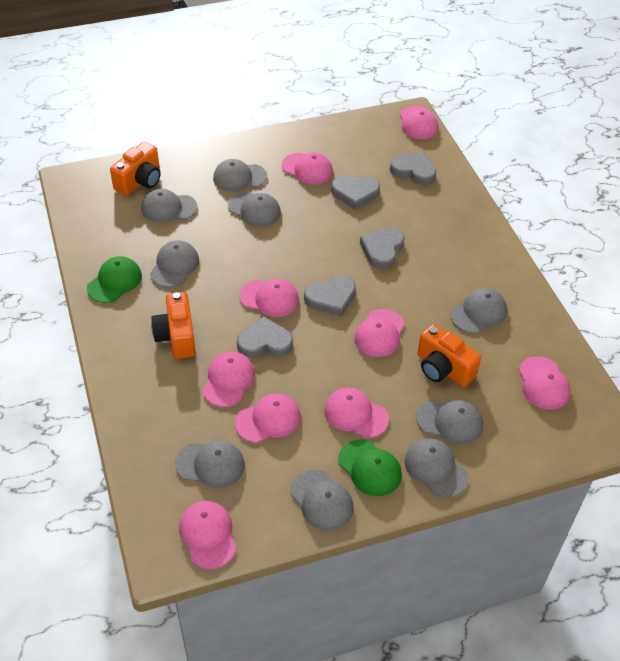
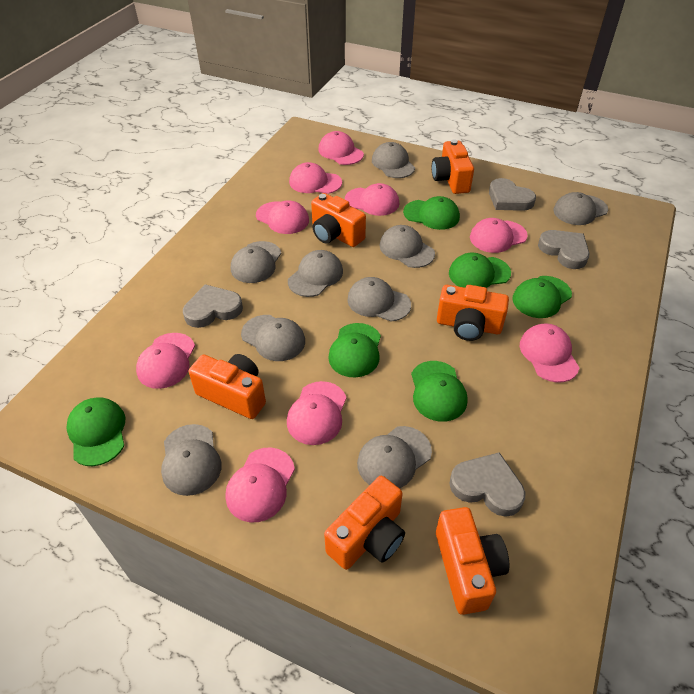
green cap: 2 -> 6
grey heart: 5 -> 4
orange camera: 3 -> 6

